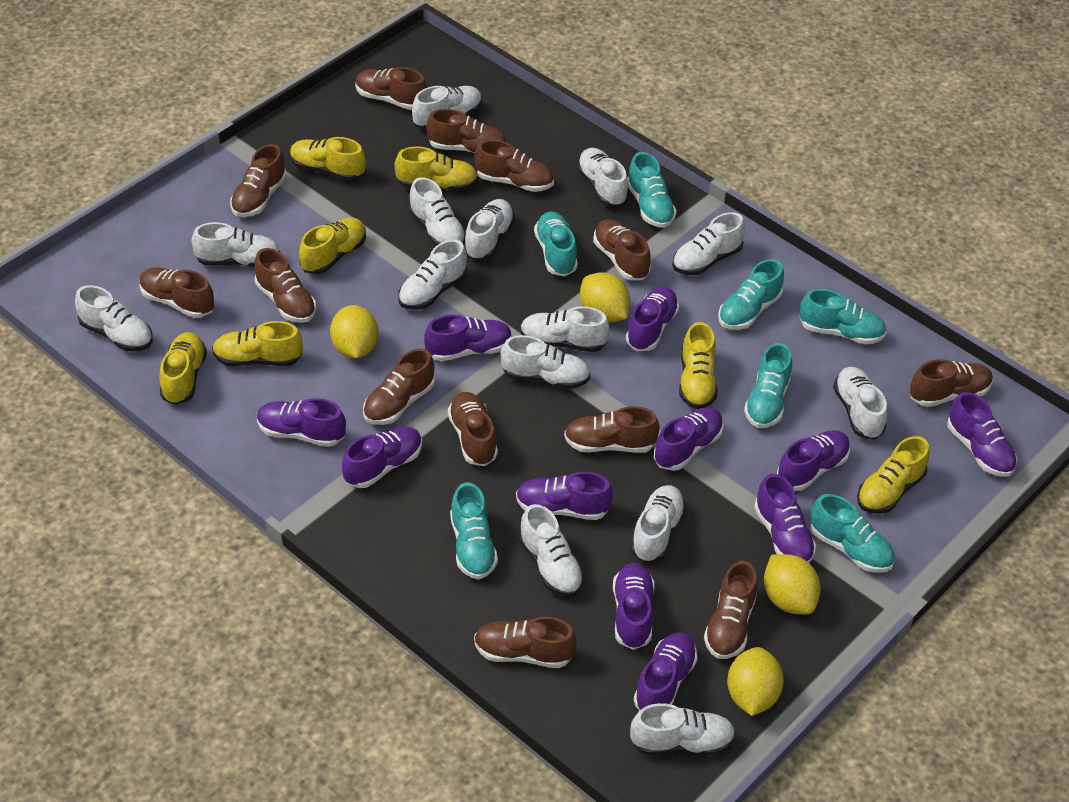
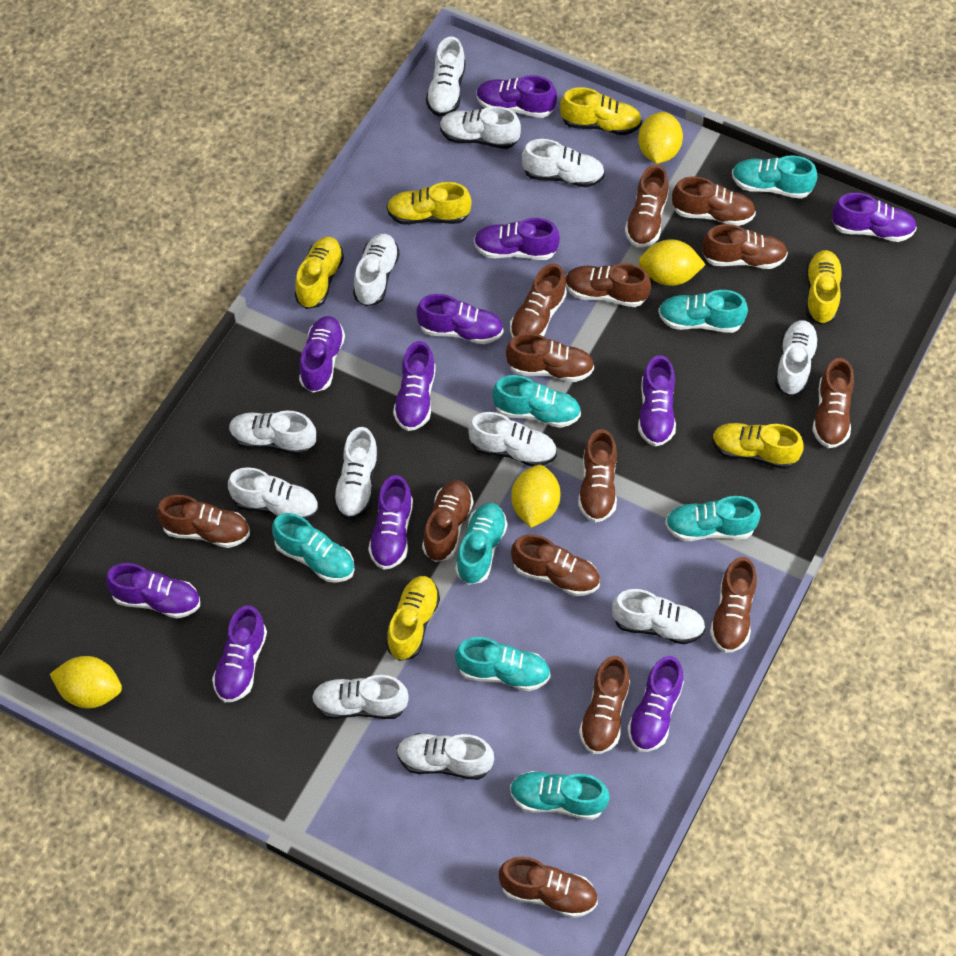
brown shoe: 13 -> 14
turquoise shoe: 7 -> 8
white shoe: 14 -> 12
yellow shoe: 7 -> 6

